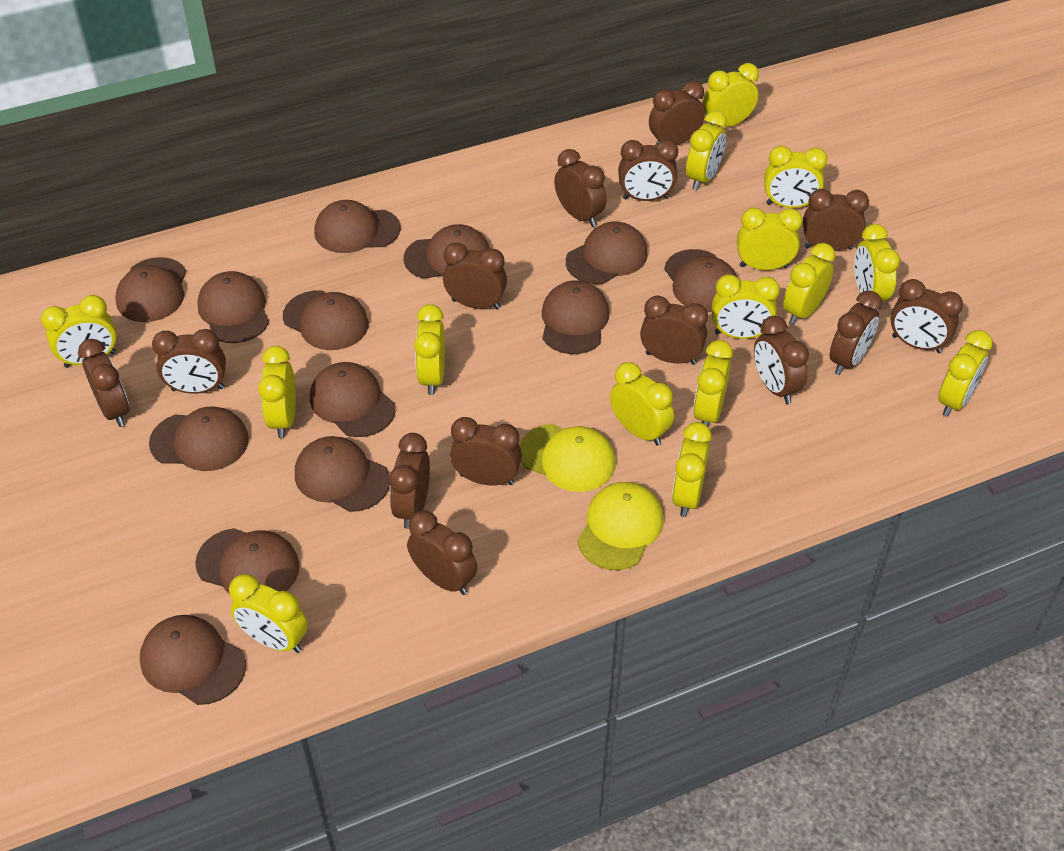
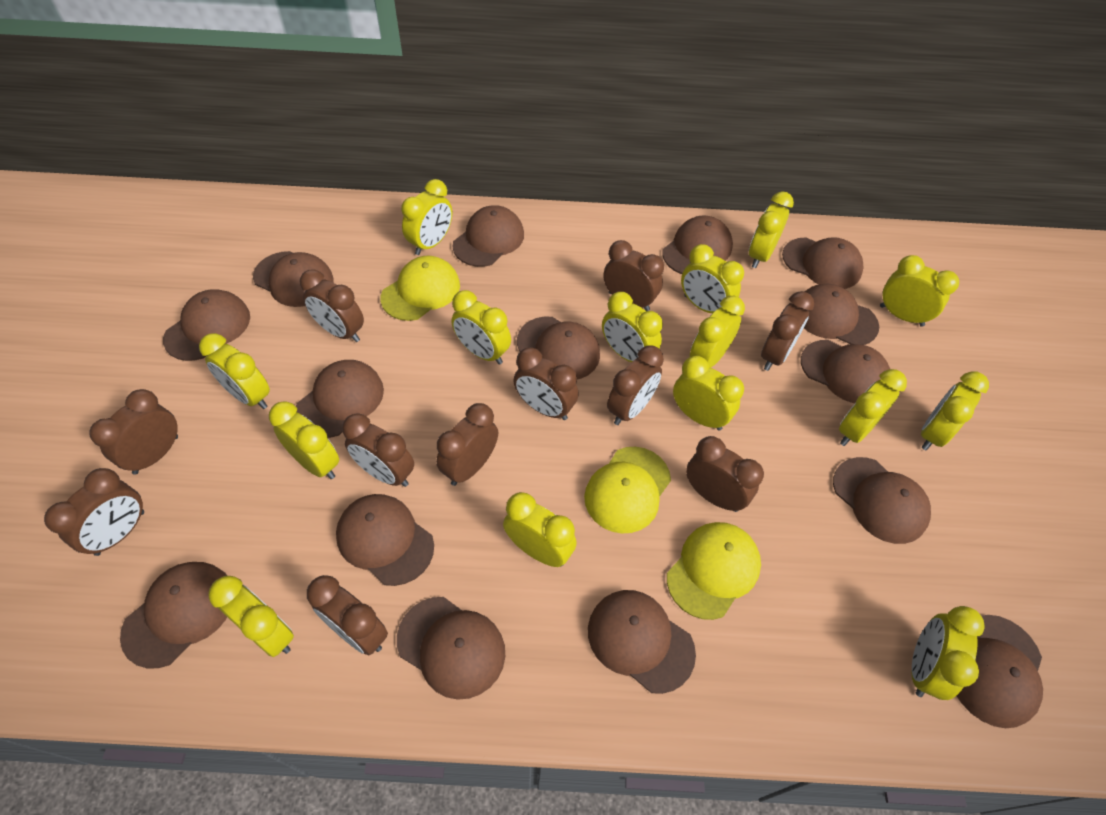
brown cap: 13 -> 15
brown clock: 14 -> 11
yellow cap: 2 -> 3

